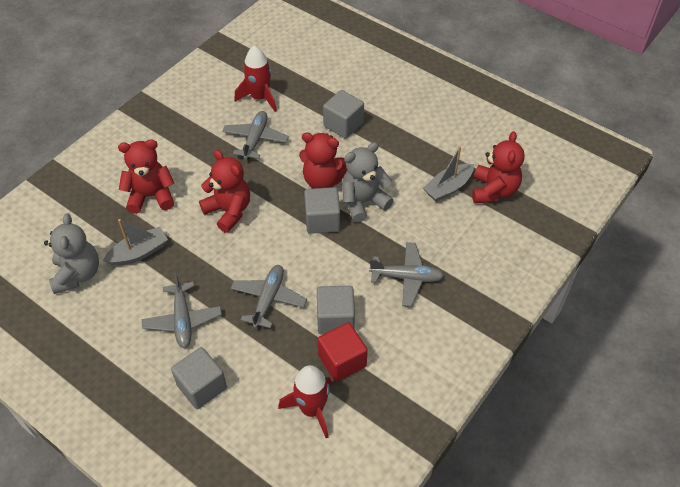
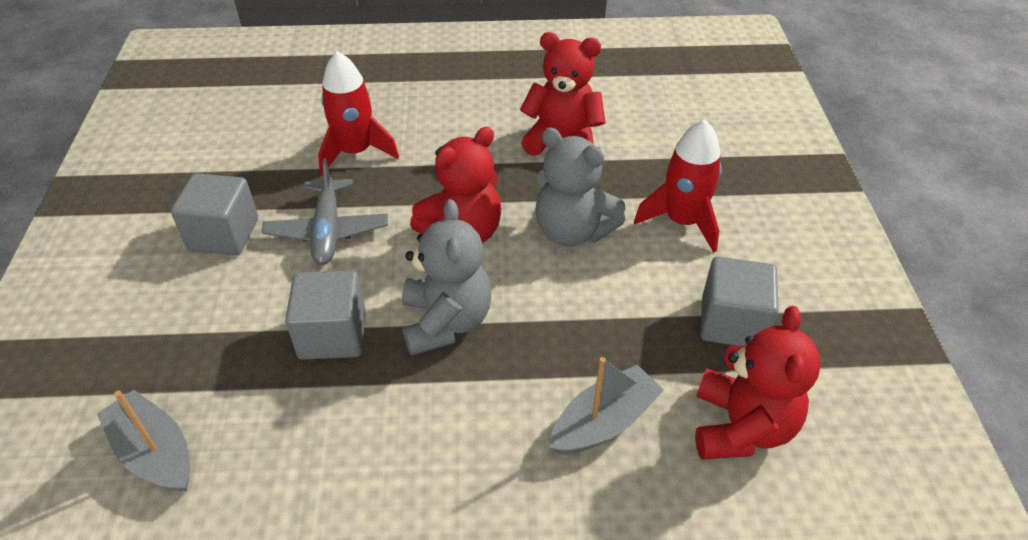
grey cube: 4 -> 3
grey plane: 4 -> 1
red cube: 1 -> 0
red teddy bear: 4 -> 3

